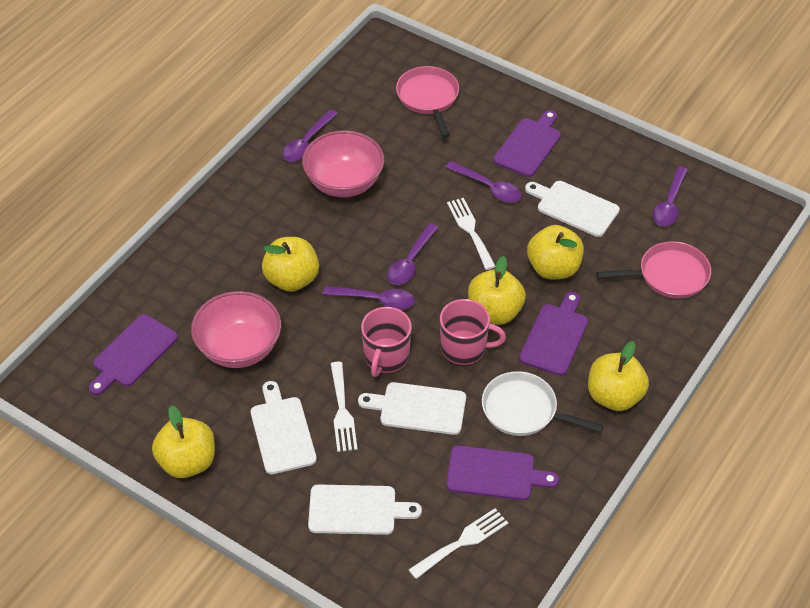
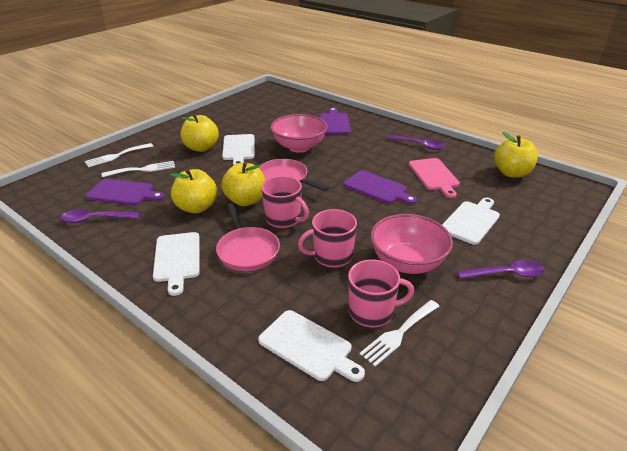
pink cutting board: 0 -> 1
pink mug: 2 -> 3
purple cutting board: 4 -> 3
purple spoon: 5 -> 3
white pan: 1 -> 0
yellow apple: 5 -> 4

